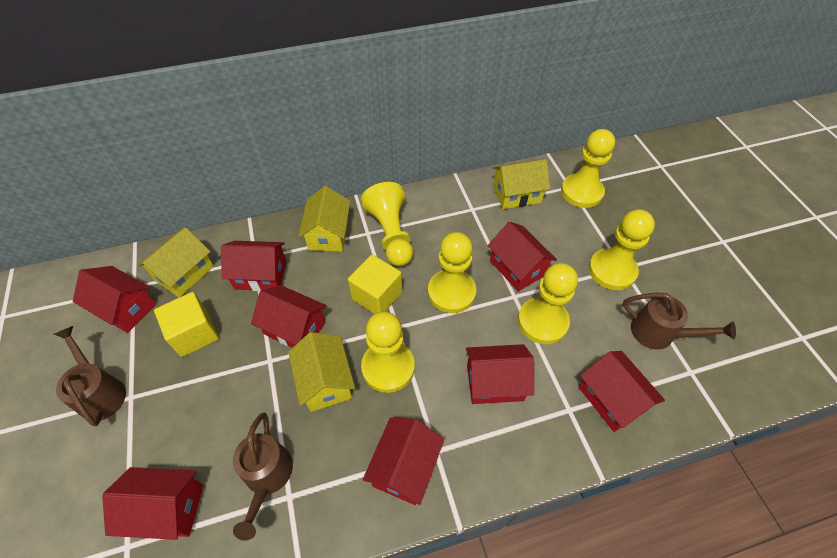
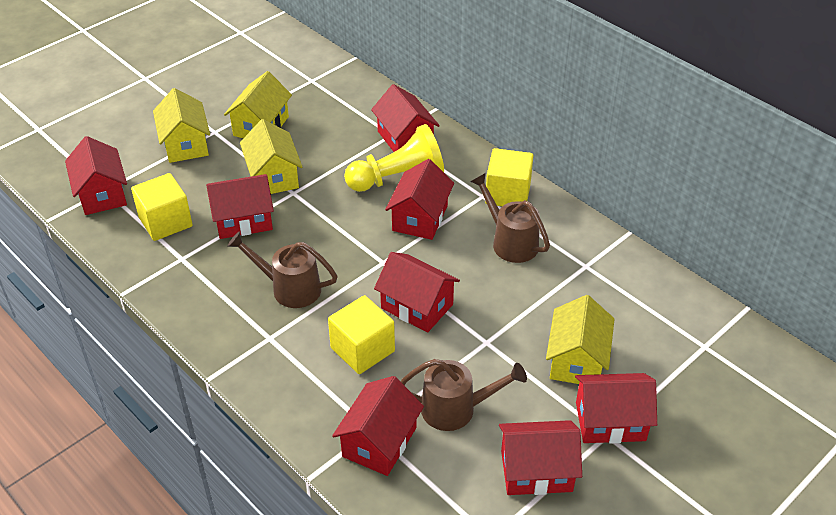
yellow cube: 2 -> 3
yellow pawn: 6 -> 1

